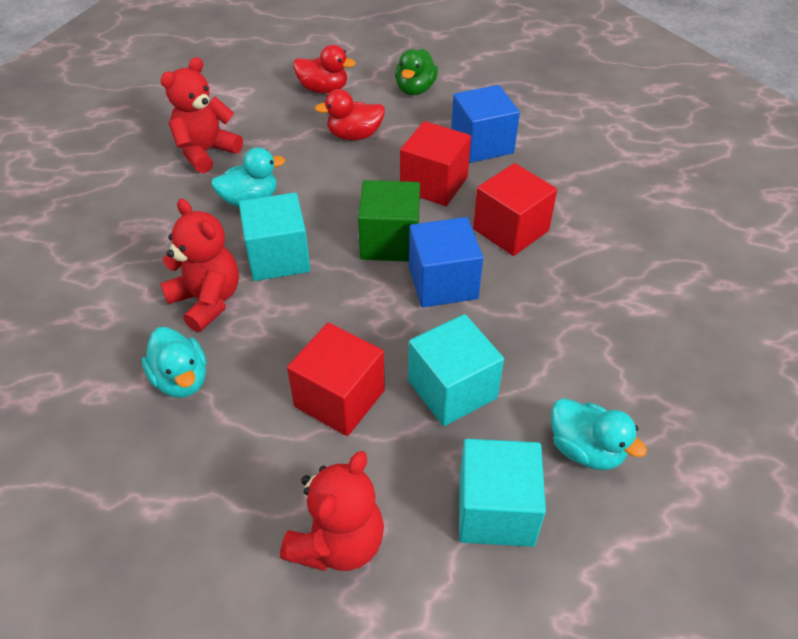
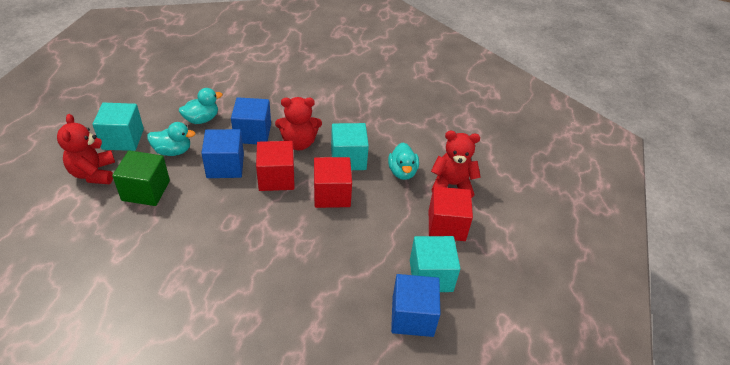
blue cube: 2 -> 3
green duck: 1 -> 0
red duck: 2 -> 0

